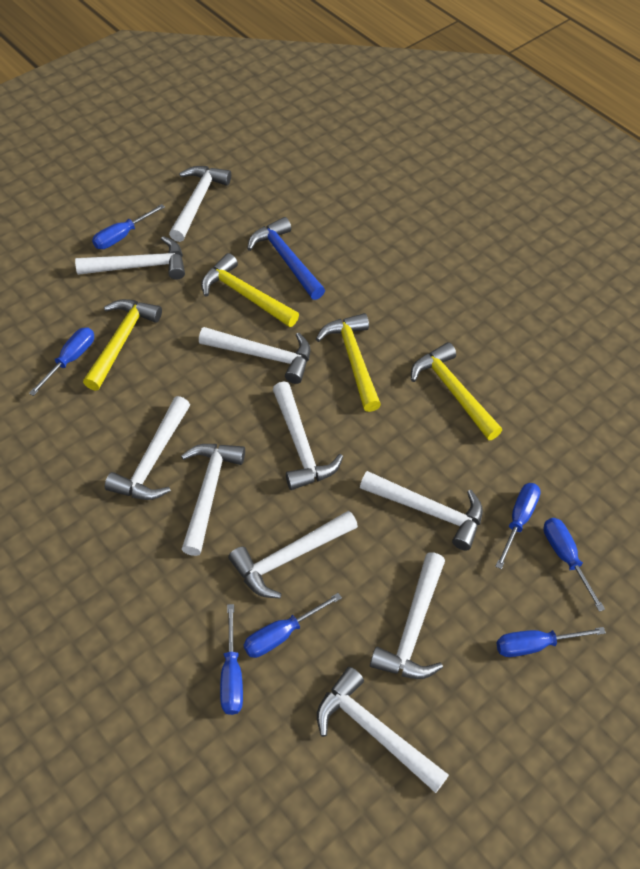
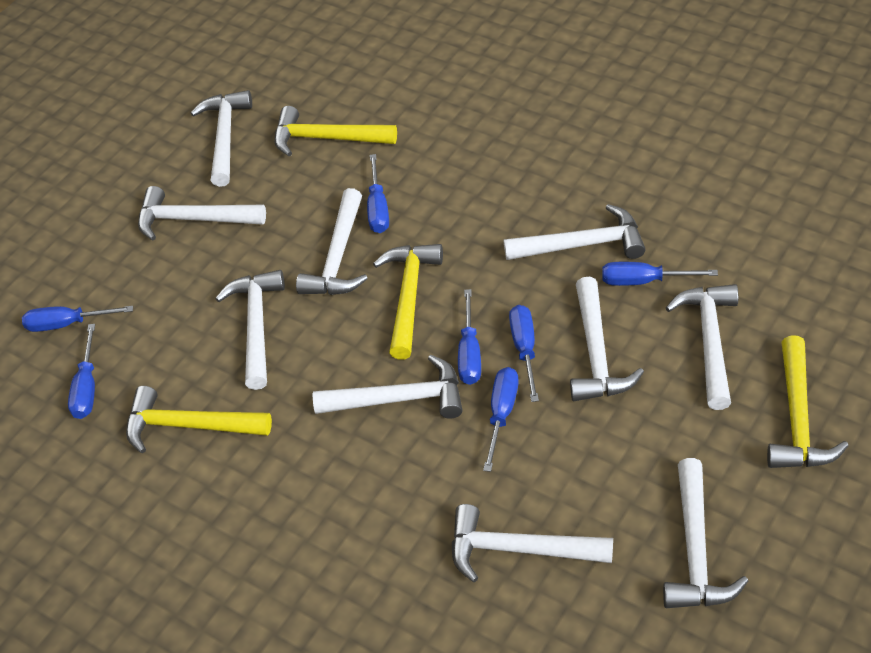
blue hammer: 1 -> 0

